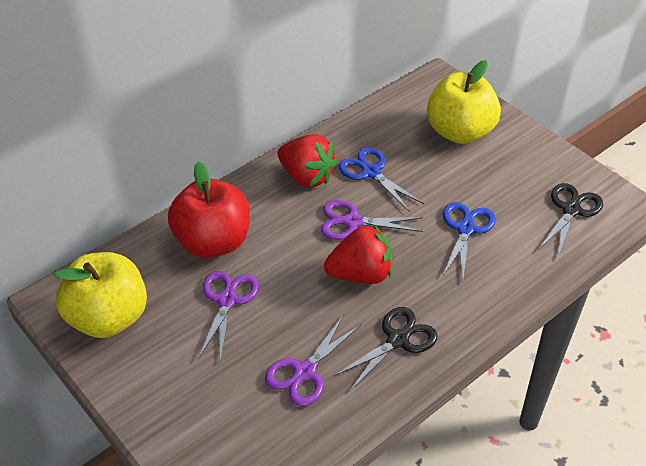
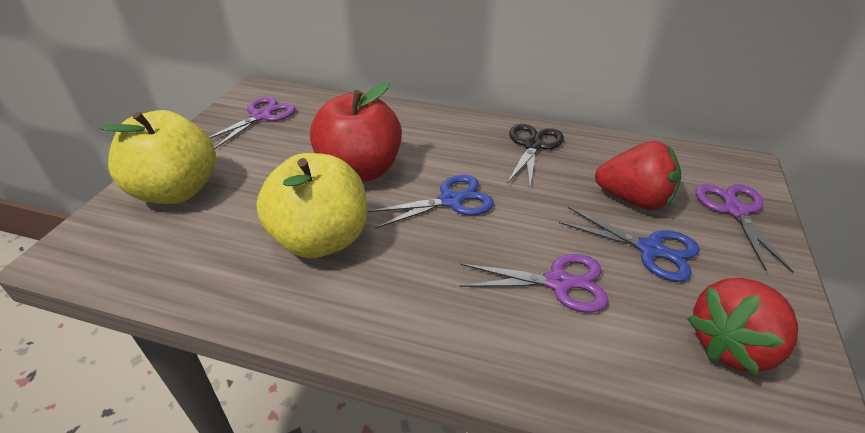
black scissors: 2 -> 1

